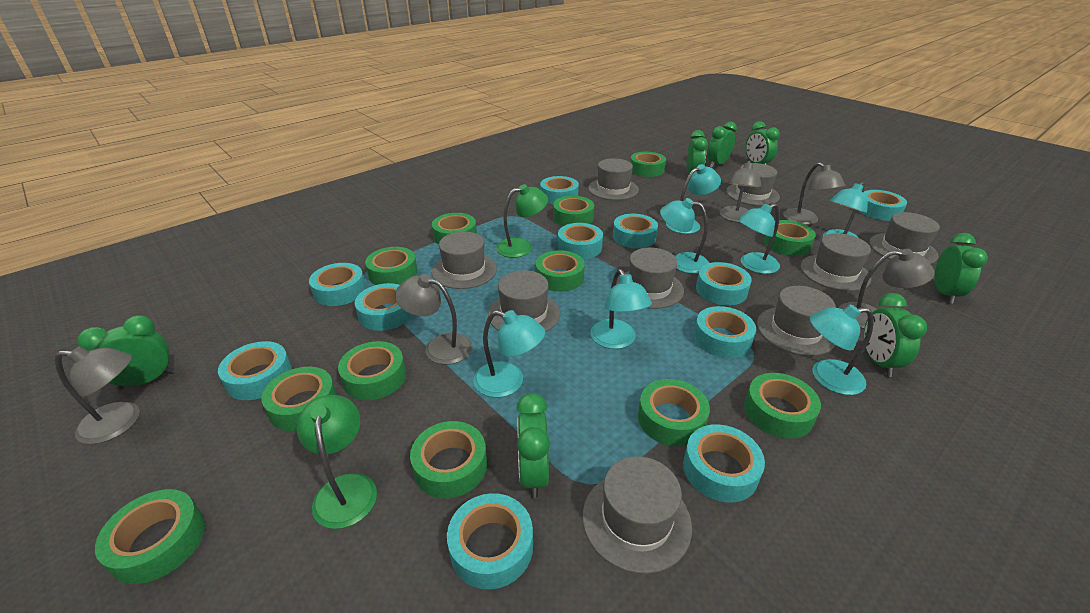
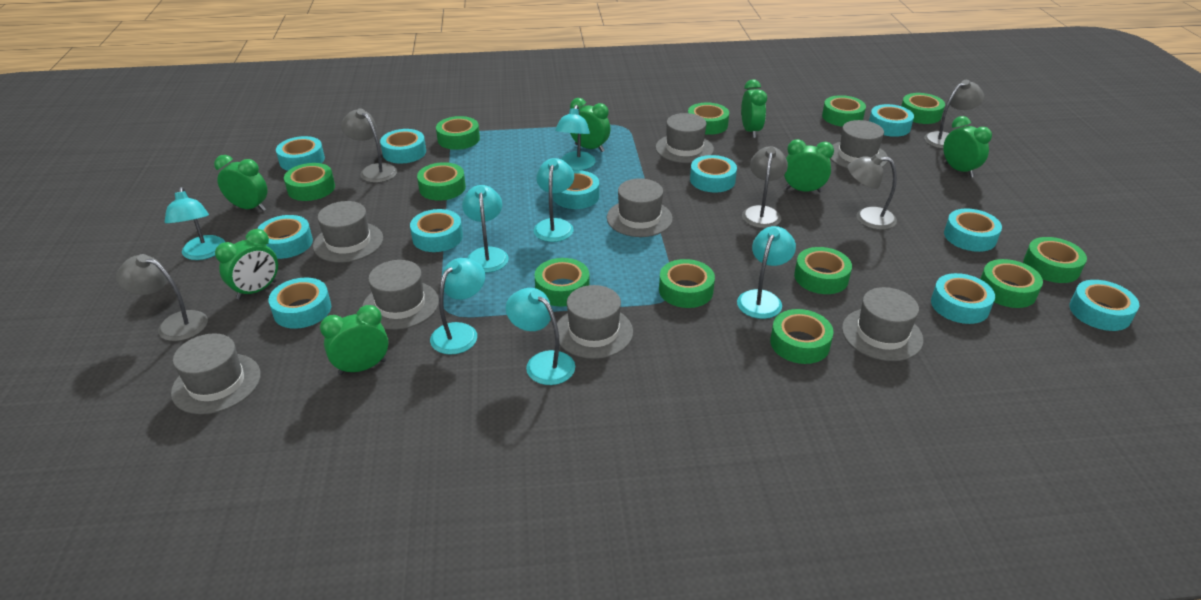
green lamp: 2 -> 0
grey hat: 9 -> 8

